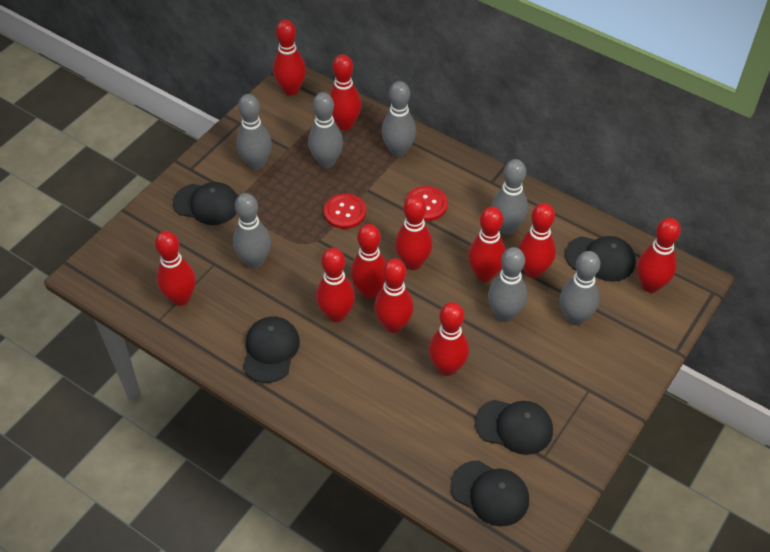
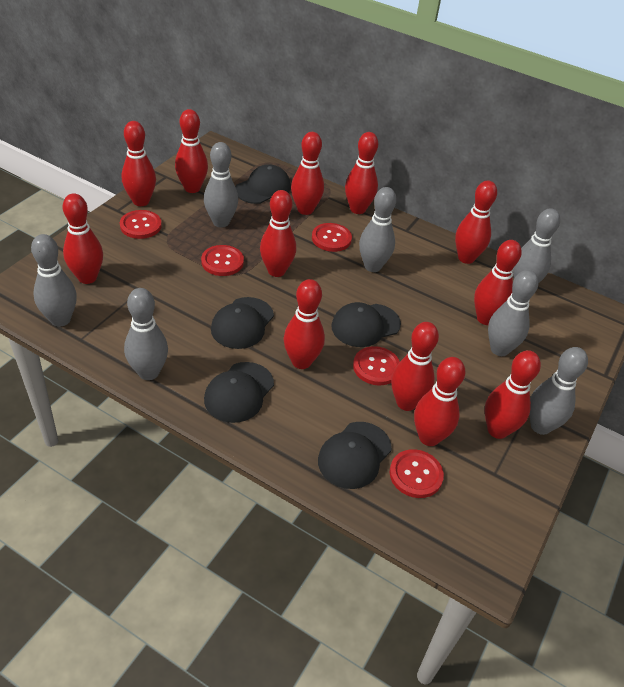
red bowling pin: 11 -> 12
red button: 2 -> 5

